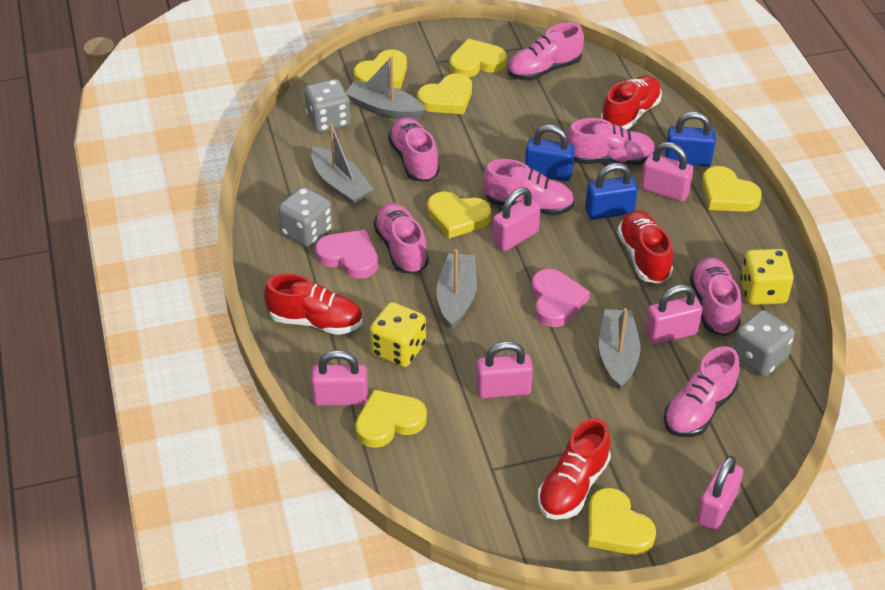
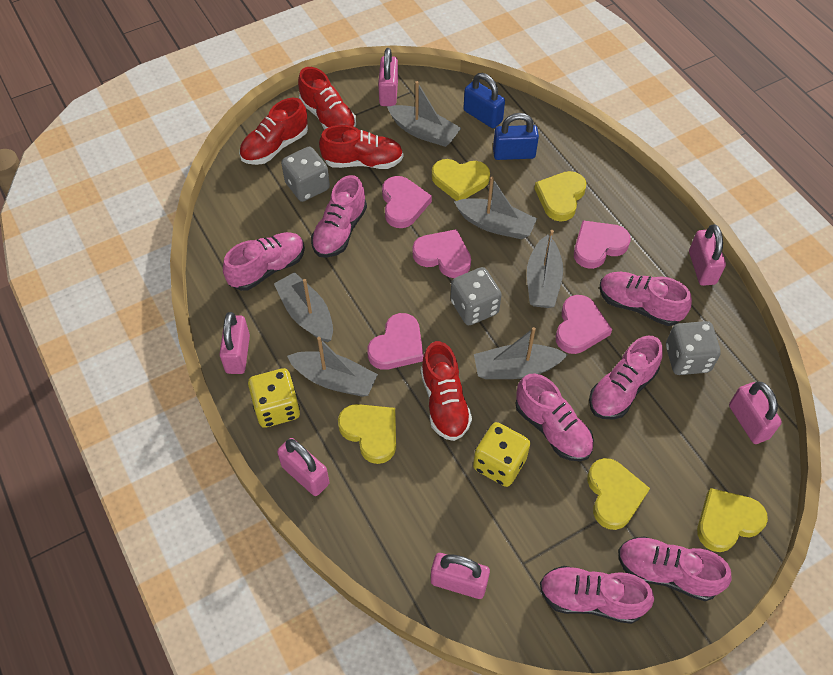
blue padlock: 3 -> 2
grey boat: 4 -> 6
pink heart: 2 -> 5
yellow heart: 7 -> 5

